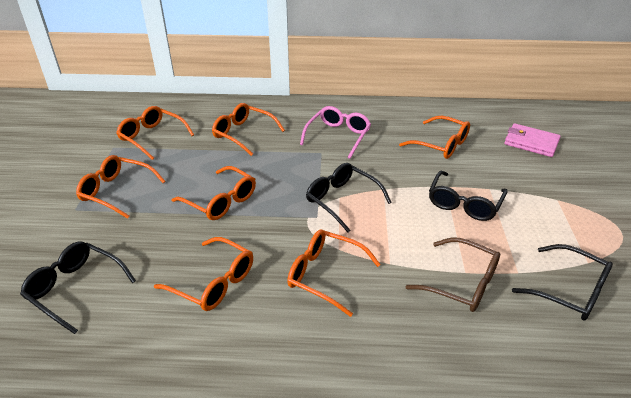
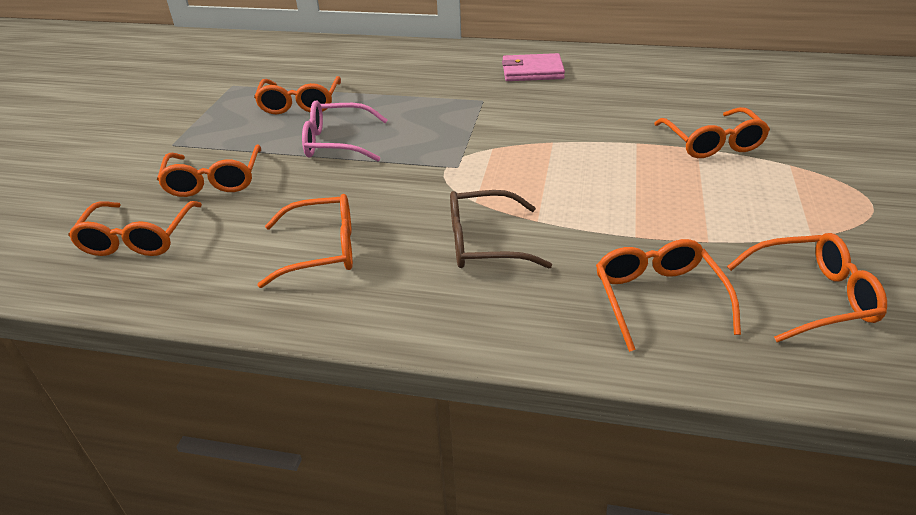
black glasses: 4 -> 0

